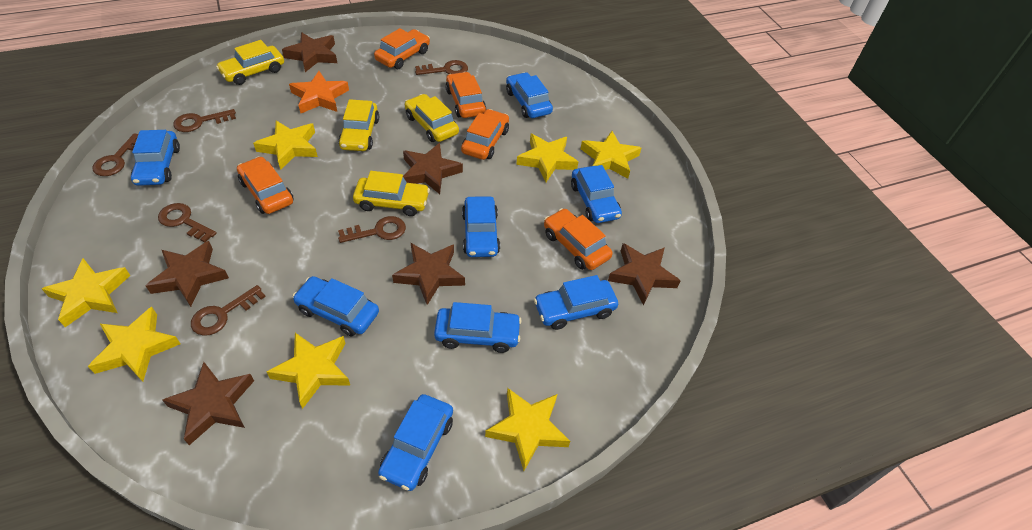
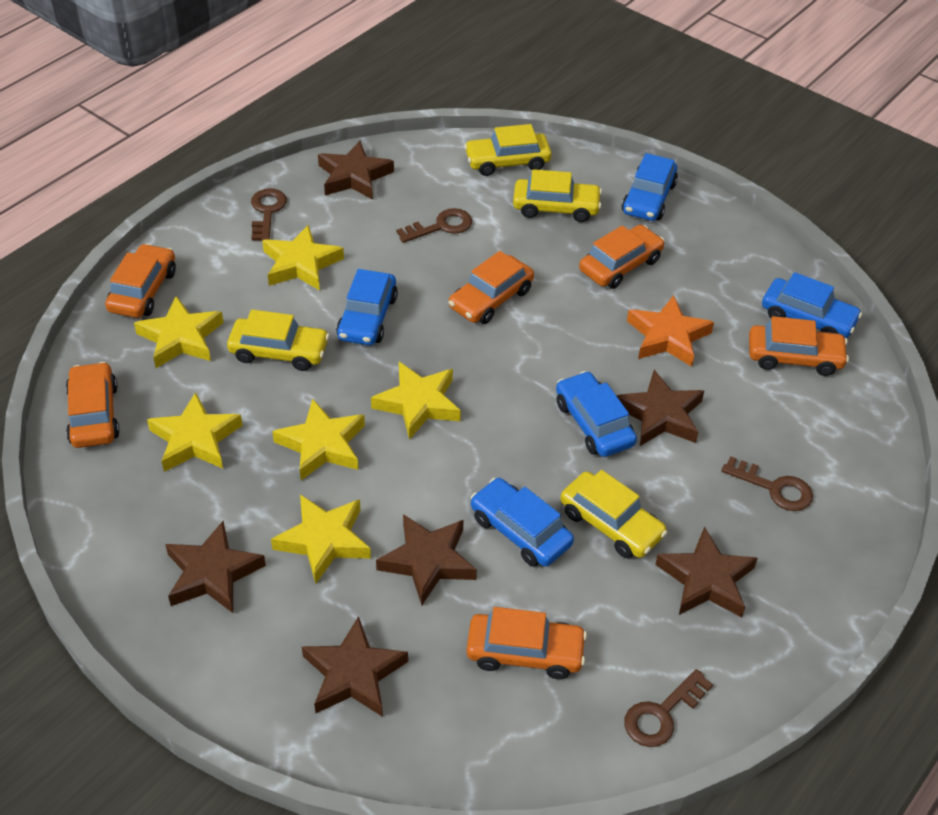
blue car: 8 -> 5
brown key: 6 -> 4
orange car: 5 -> 6
yellow star: 7 -> 6

